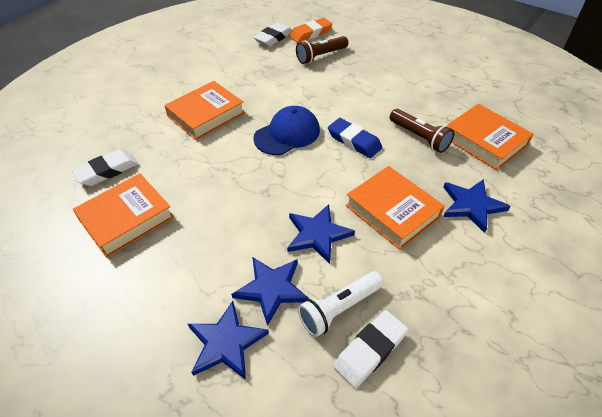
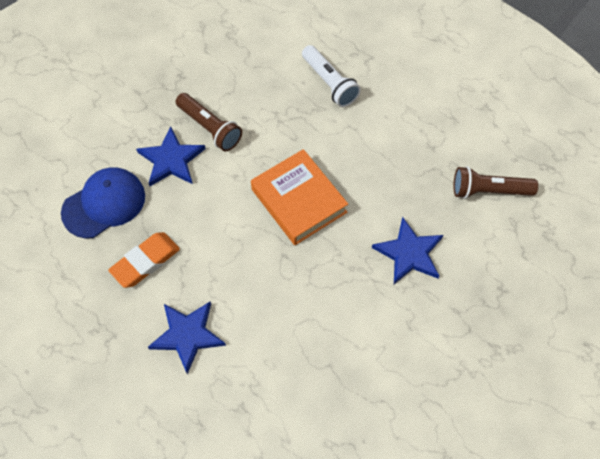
blue eraser: 1 -> 0
blue star: 4 -> 3
orange book: 4 -> 1
white eraser: 3 -> 0

